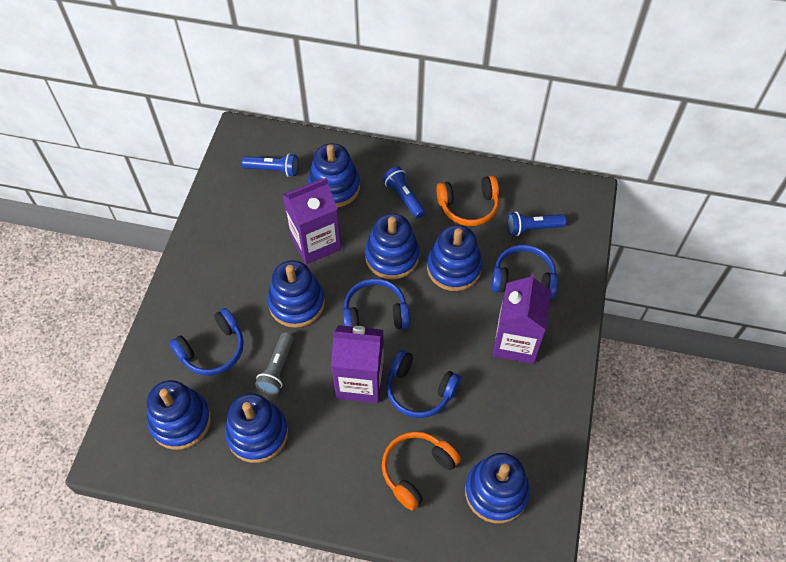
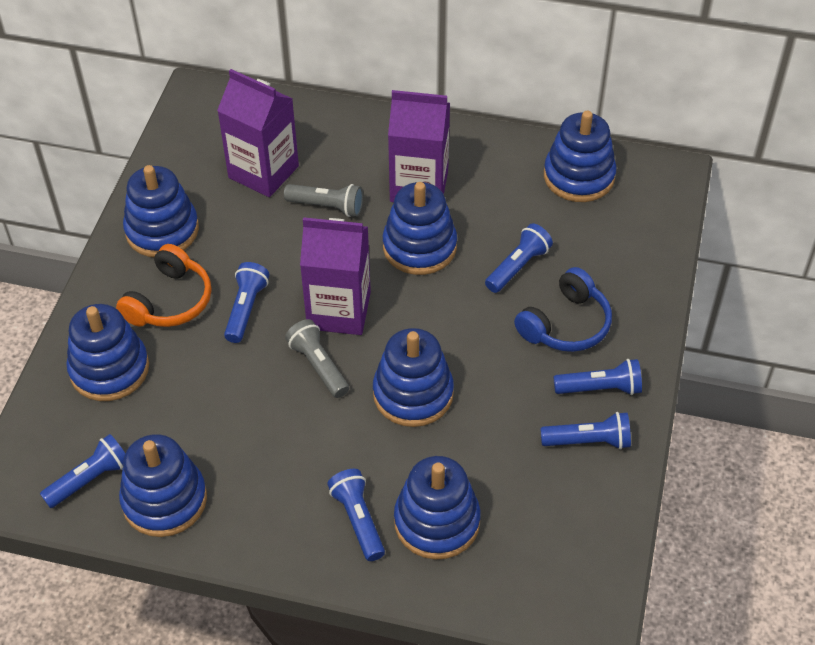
blue flashlight: 3 -> 6
blue headphones: 4 -> 1
grey flashlight: 1 -> 2
orange headphones: 2 -> 1

